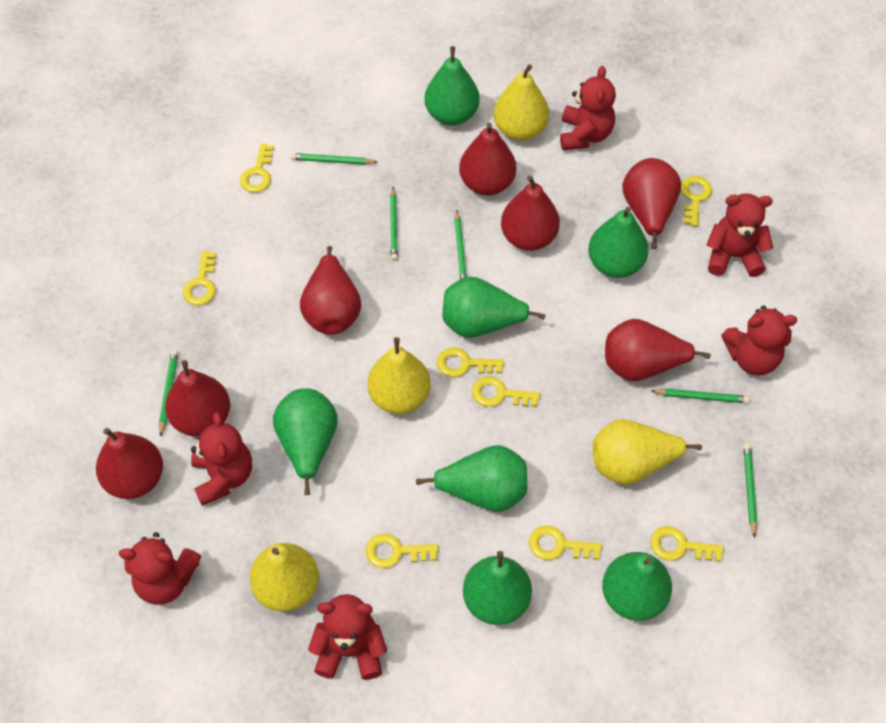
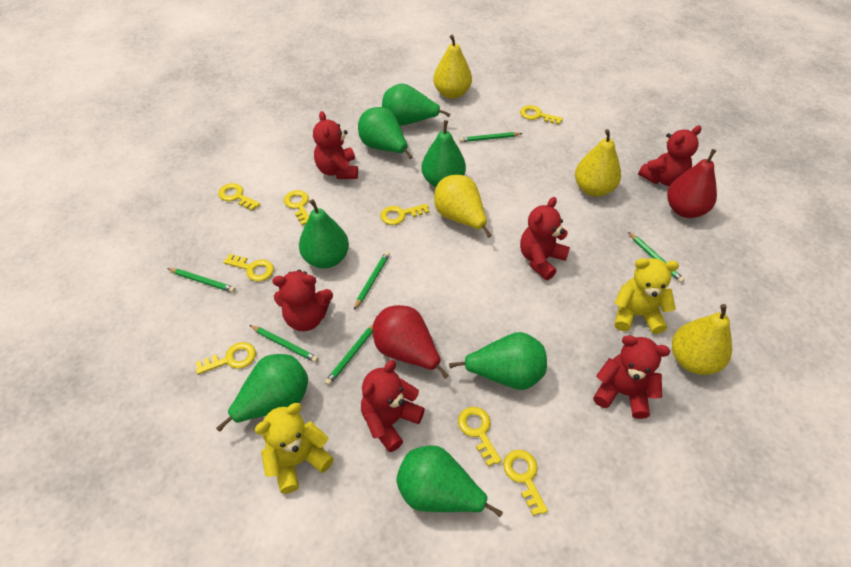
red pear: 7 -> 2
yellow teddy bear: 0 -> 2

